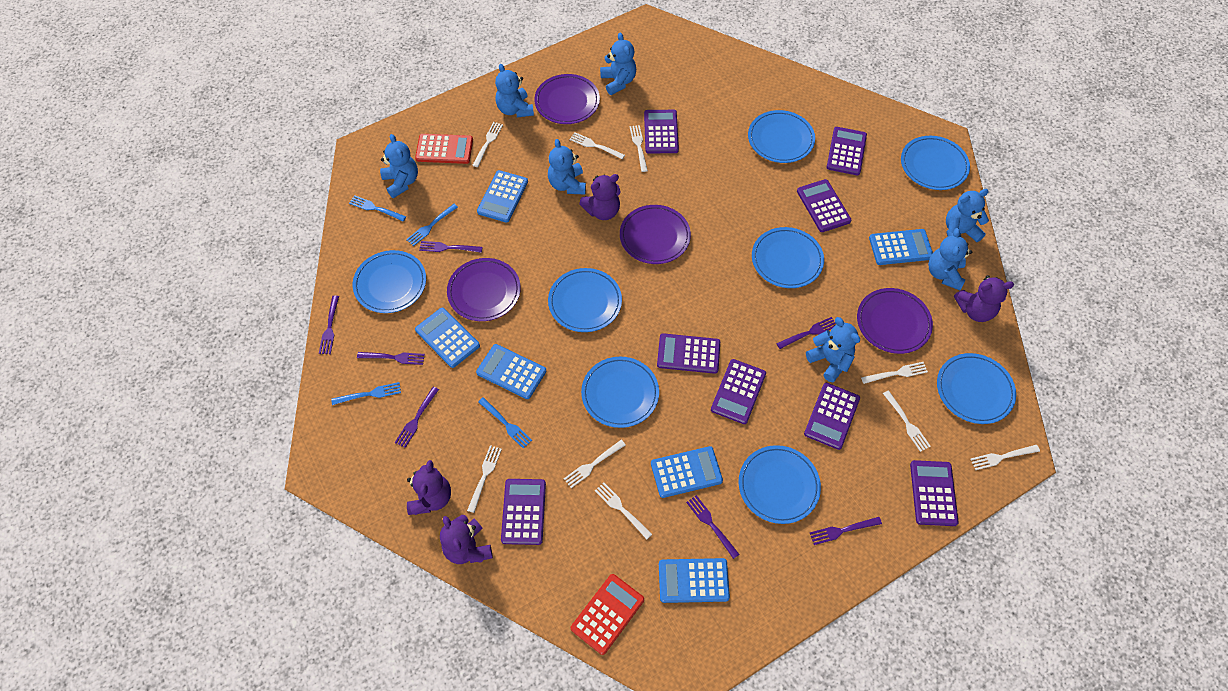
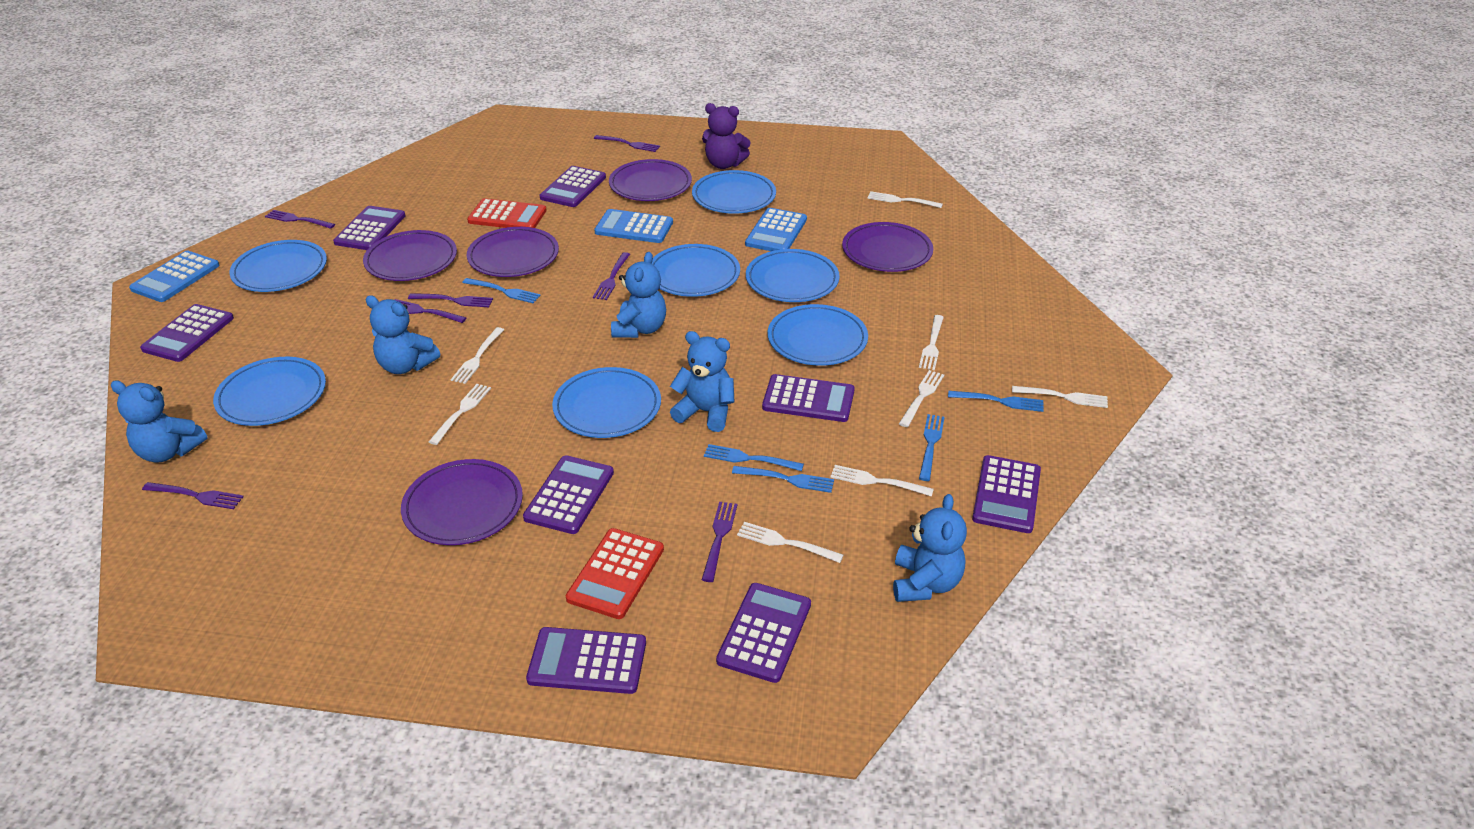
blue calculator: 6 -> 3
blue fork: 4 -> 5
blue plate: 8 -> 7
blue teddy bear: 7 -> 5
purple plate: 4 -> 5
purple teddy bear: 4 -> 1
white fork: 9 -> 8

